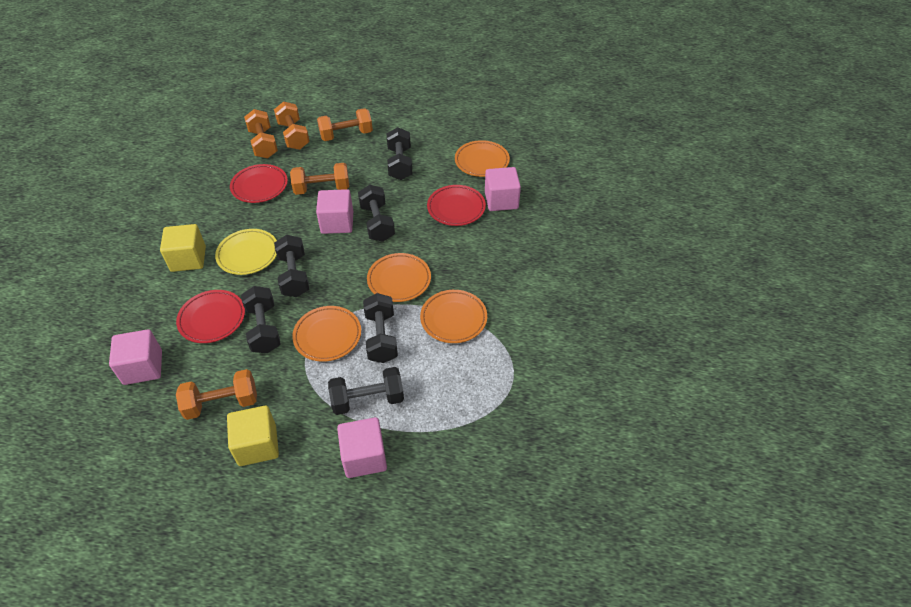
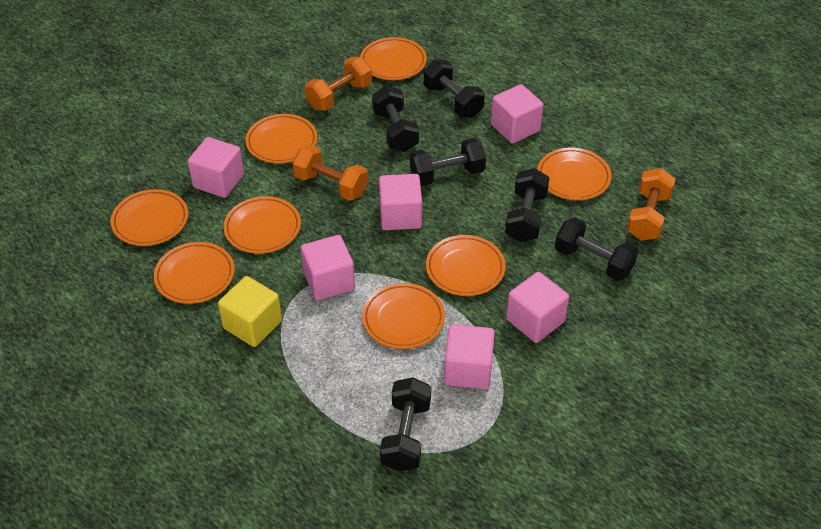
orange dumbbell: 5 -> 3
orange plate: 4 -> 8
pink cube: 4 -> 6
red plate: 3 -> 0
yellow cube: 2 -> 1
yellow plate: 1 -> 0

